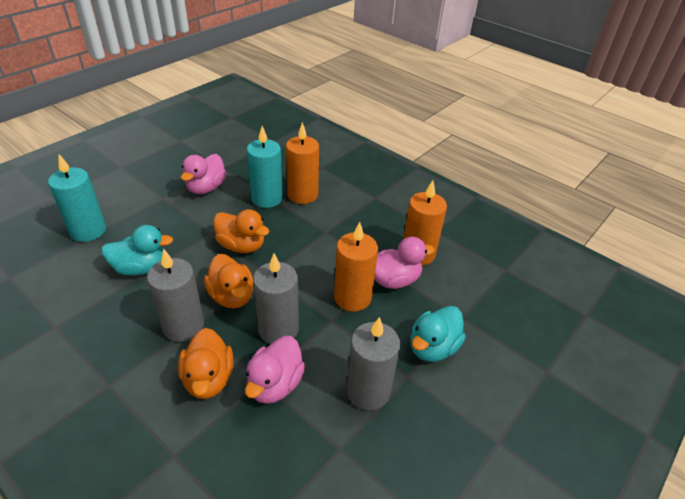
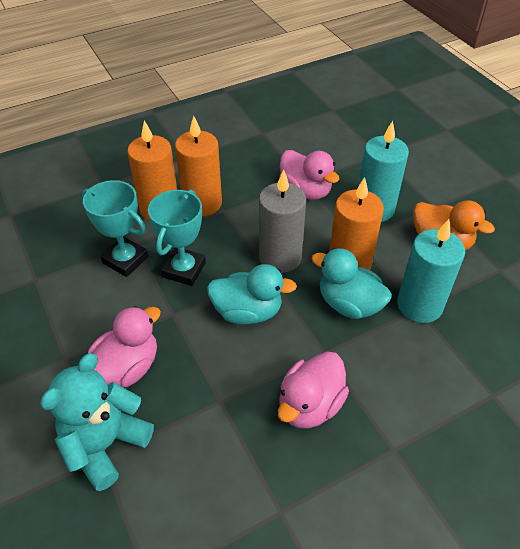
grey candle: 3 -> 1
orange duck: 3 -> 1
turquoise teddy bear: 0 -> 1
turquoise trophy: 0 -> 2

